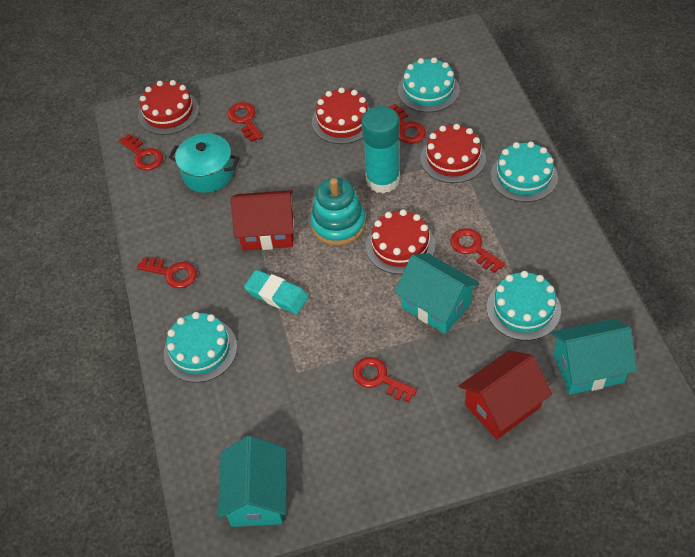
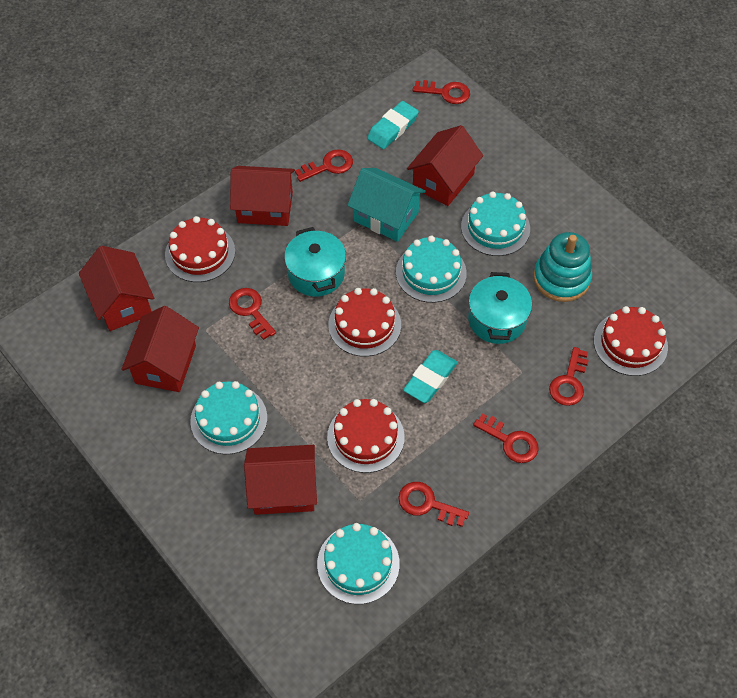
red house: 2 -> 5
turquoise eraser: 1 -> 2
turquoise glue stick: 1 -> 0
turquoise house: 3 -> 1
turquoise pot: 1 -> 2

